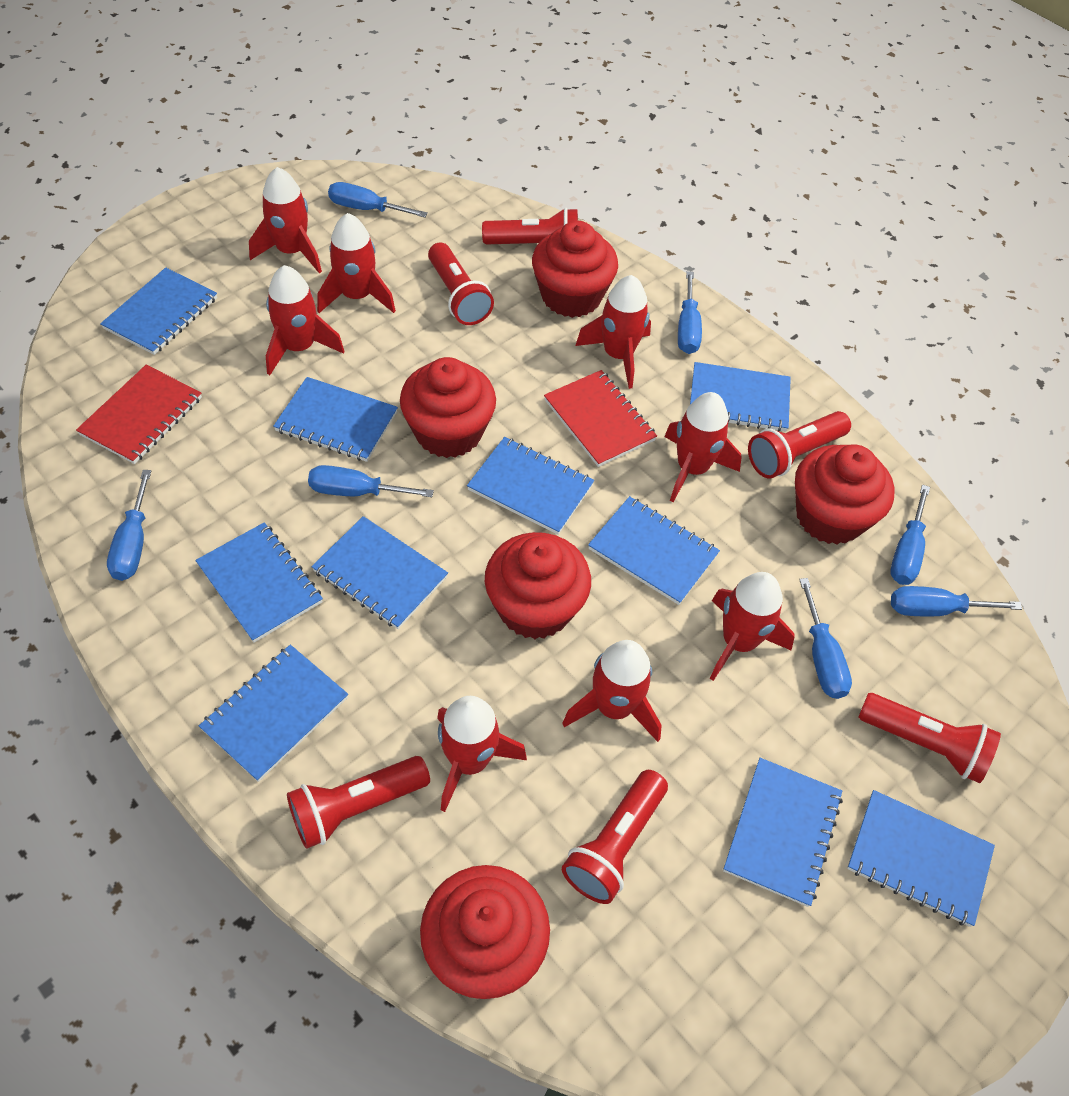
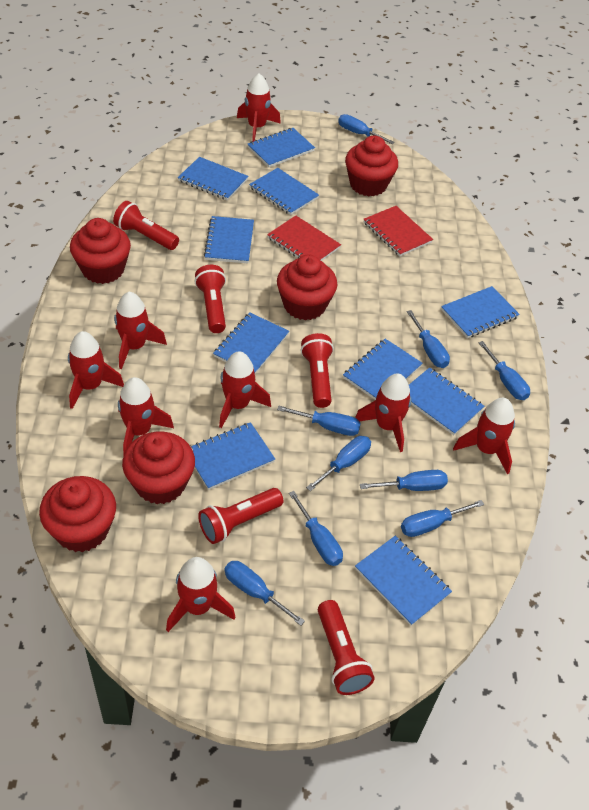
blue screwdriver: 7 -> 9
red flashlight: 6 -> 5

